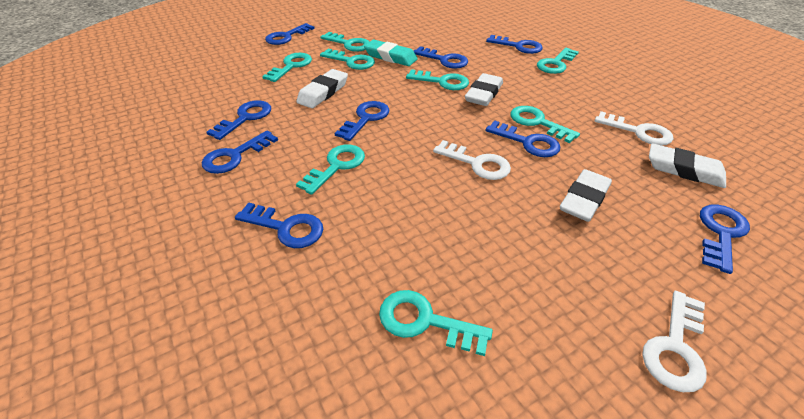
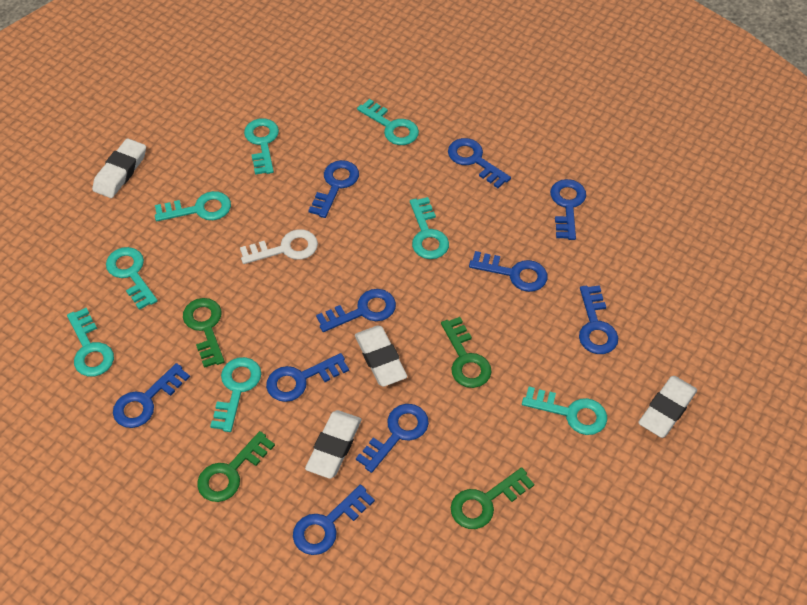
blue key: 9 -> 10
green key: 0 -> 4
turquoise eraser: 1 -> 0
white key: 3 -> 1

